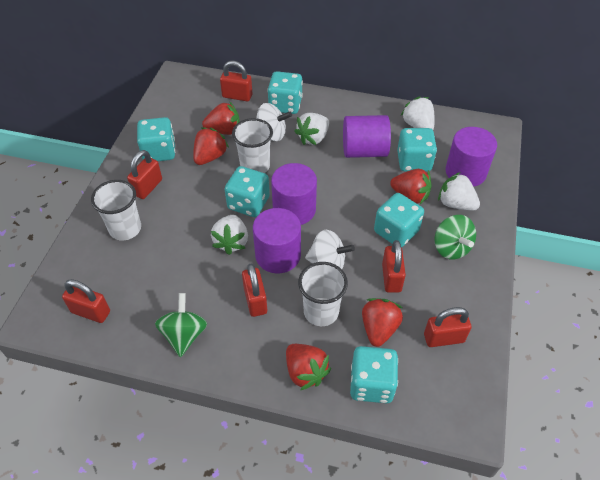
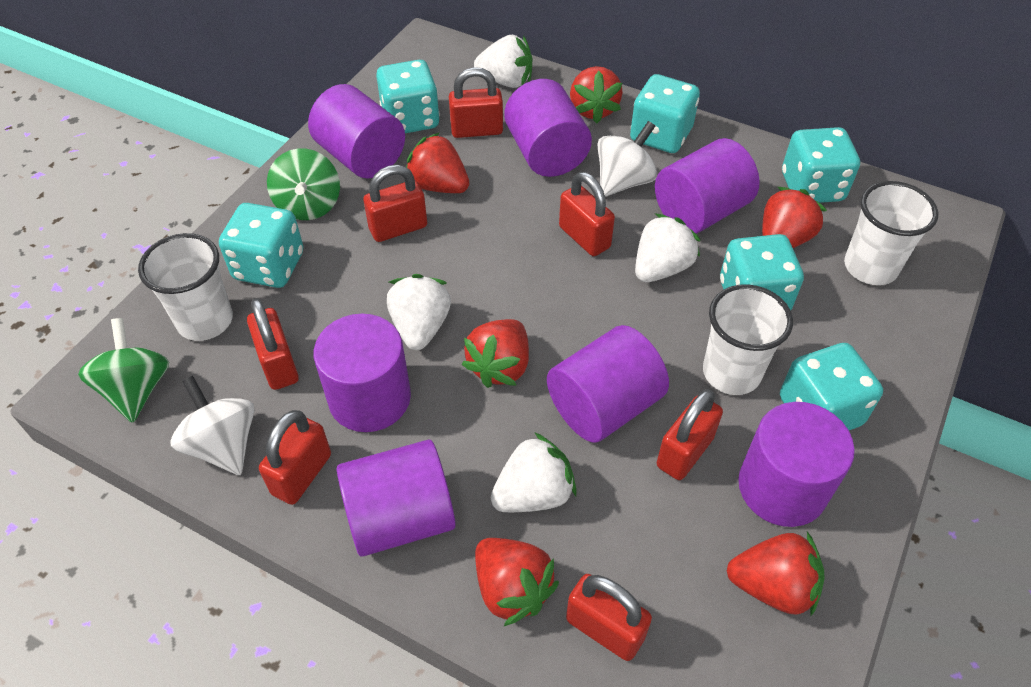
purple cylinder: 4 -> 7
red padlock: 6 -> 7
red strawberry: 5 -> 6

